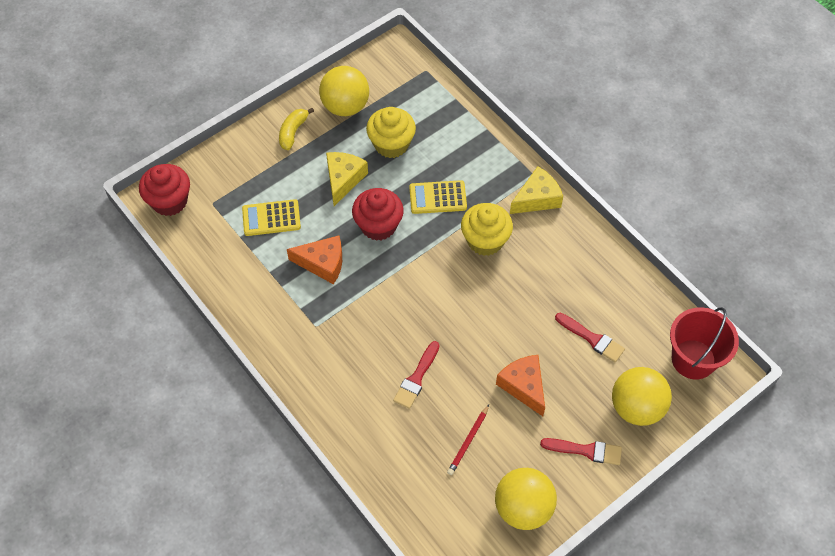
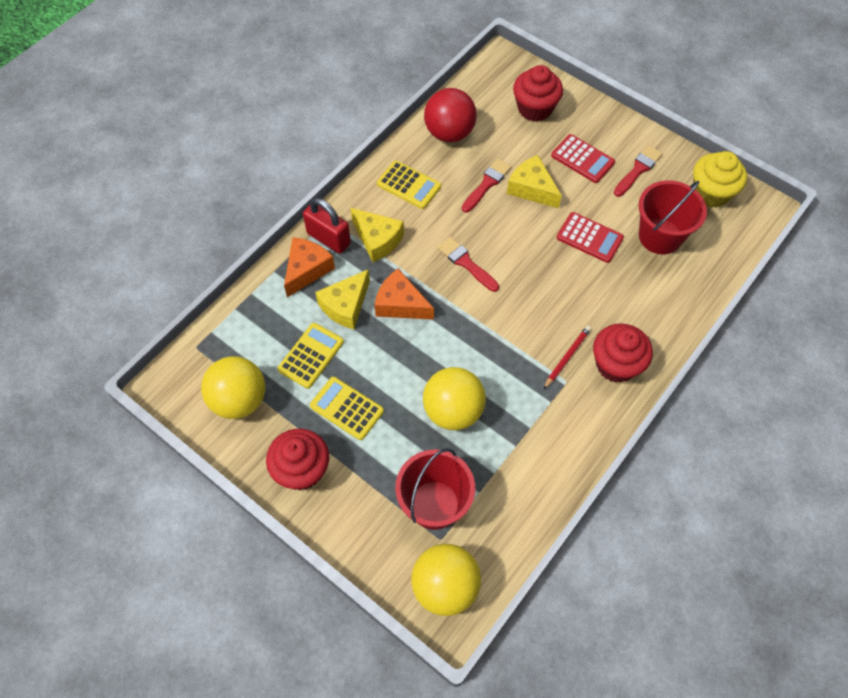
red ball: 0 -> 1
red bucket: 1 -> 2
red calculator: 0 -> 2
red cupcake: 2 -> 3
red padlock: 0 -> 1
yellow banana: 1 -> 0
yellow calculator: 2 -> 3
yellow cheese: 2 -> 3
yellow cupcake: 2 -> 1

